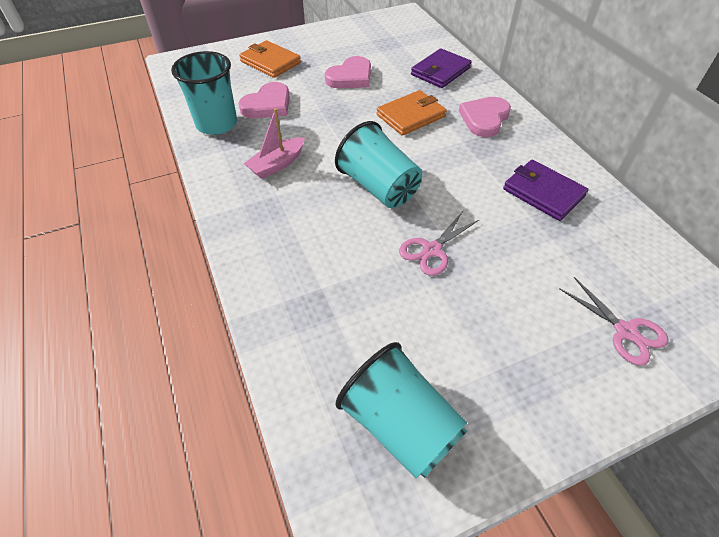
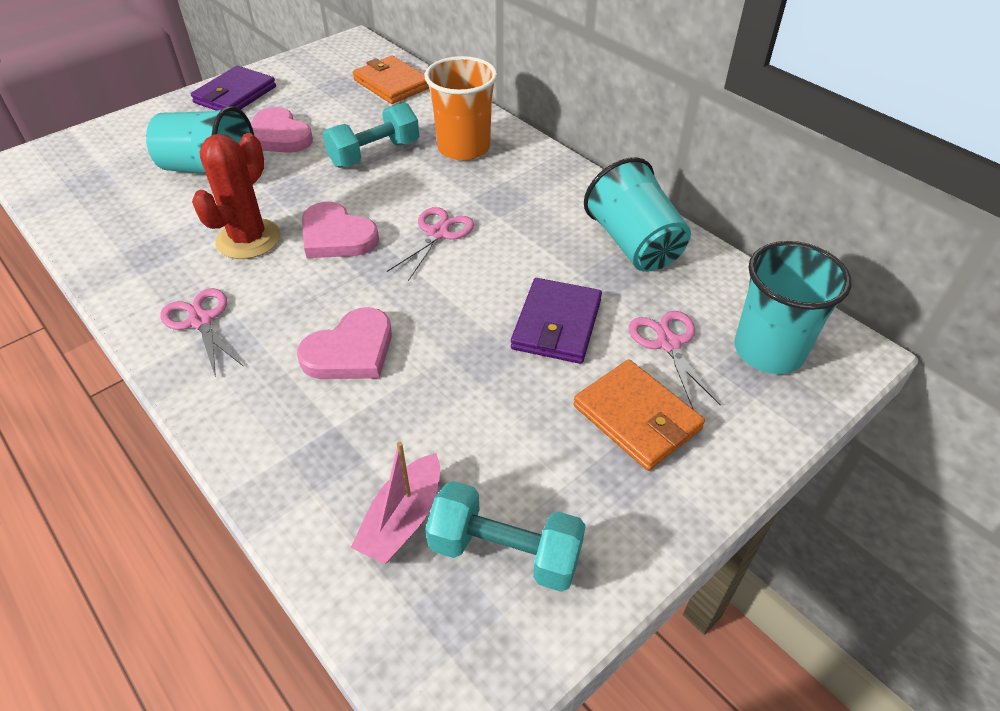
orange cup: 0 -> 1
pink scissors: 2 -> 3
red cactus: 0 -> 1
turquoise dumbbell: 0 -> 2

